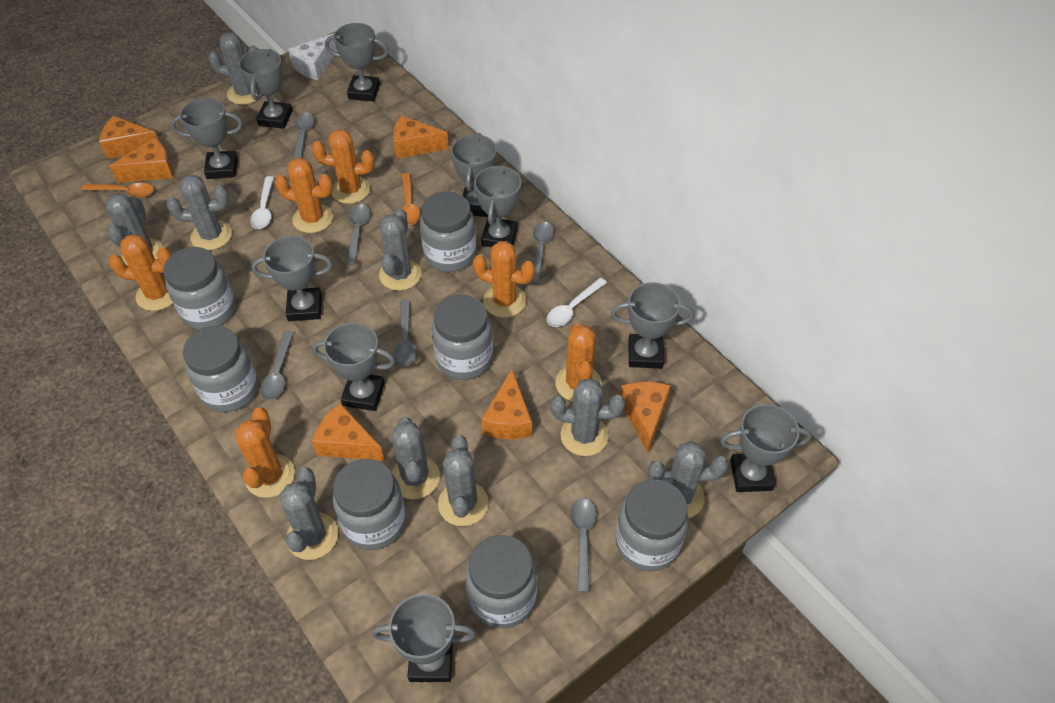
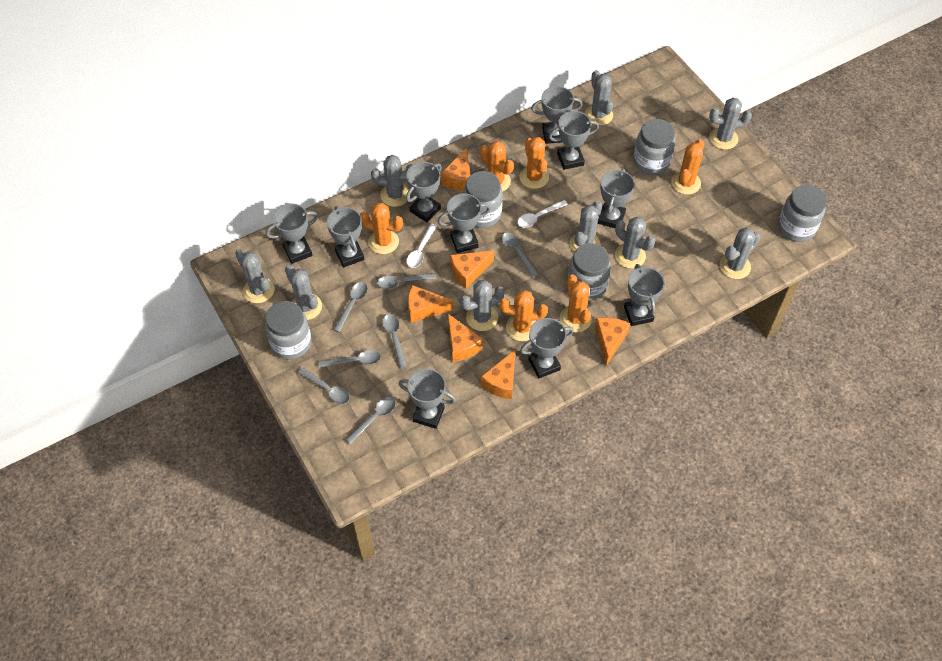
grey jar: 7 -> 5
grey spoon: 6 -> 7
orange spoon: 2 -> 0
white cheese: 1 -> 0

